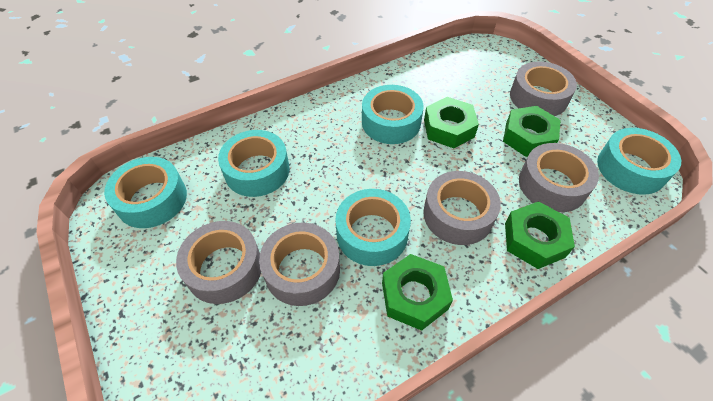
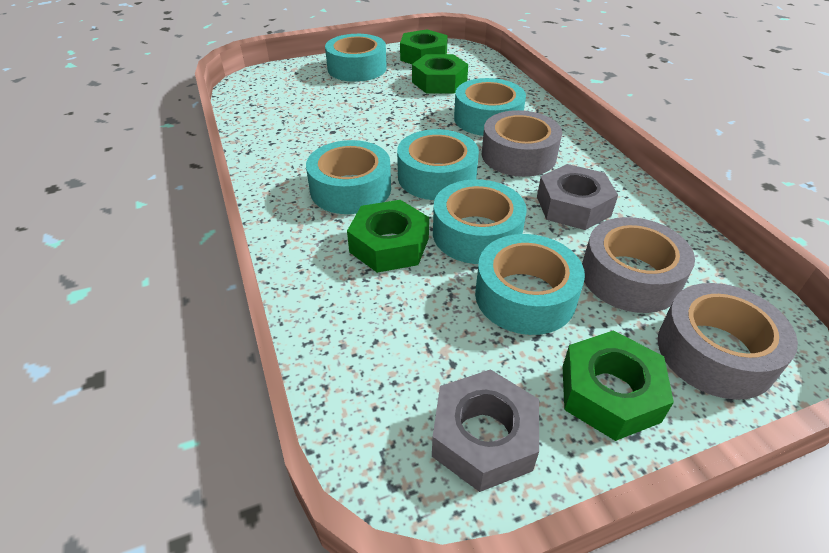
grey nut: 0 -> 2
grey tape: 5 -> 3
turquoise tape: 5 -> 6

